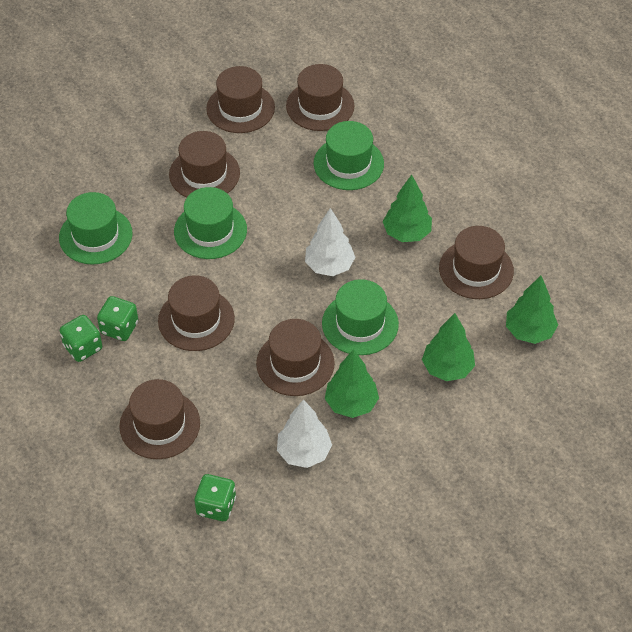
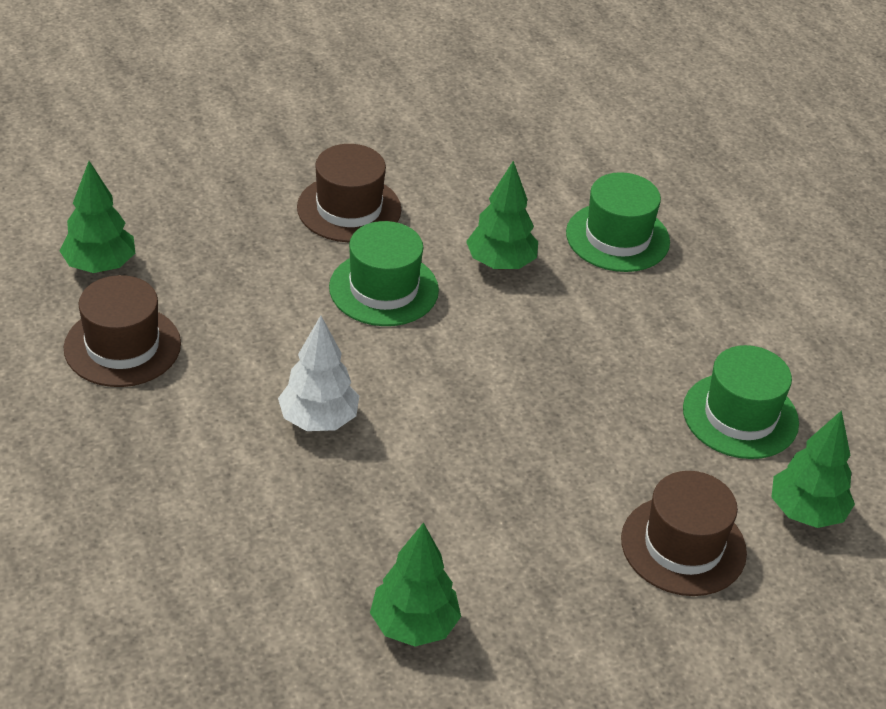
brown hat: 7 -> 3
green dice: 3 -> 0
green hat: 4 -> 3
white tree: 2 -> 1

